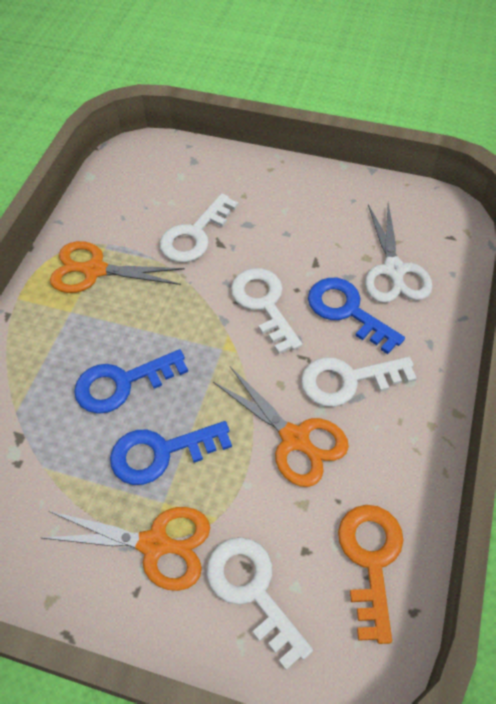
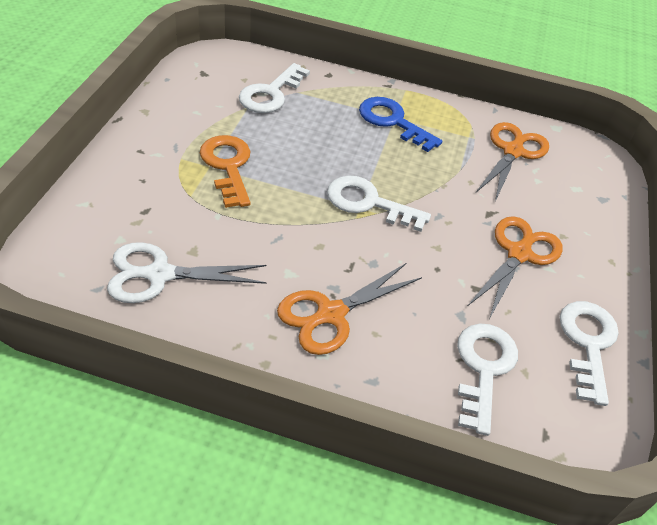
blue key: 3 -> 1

